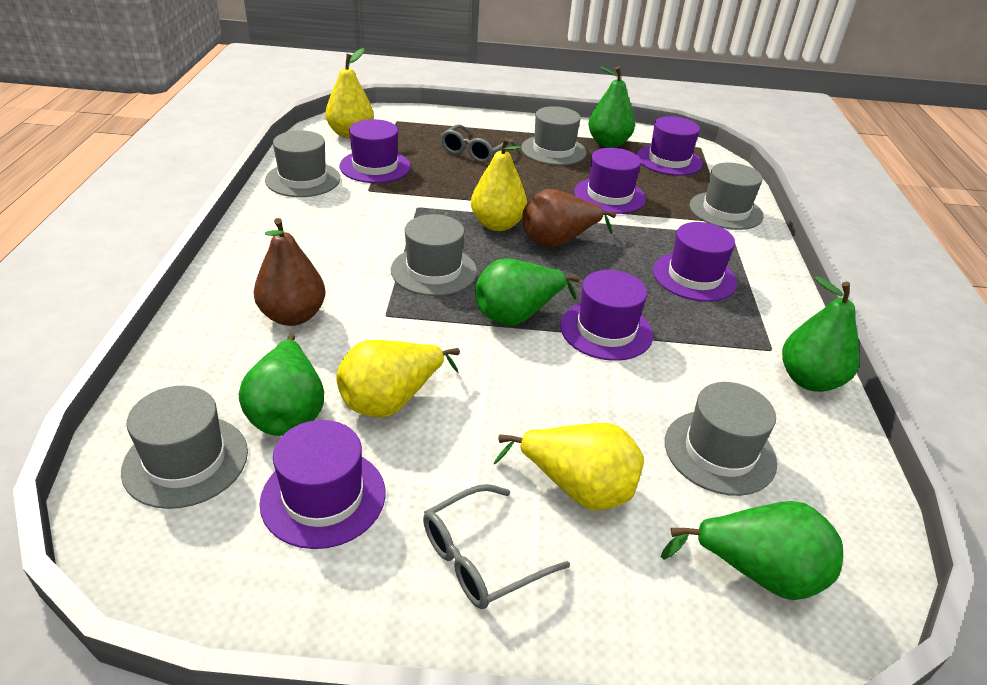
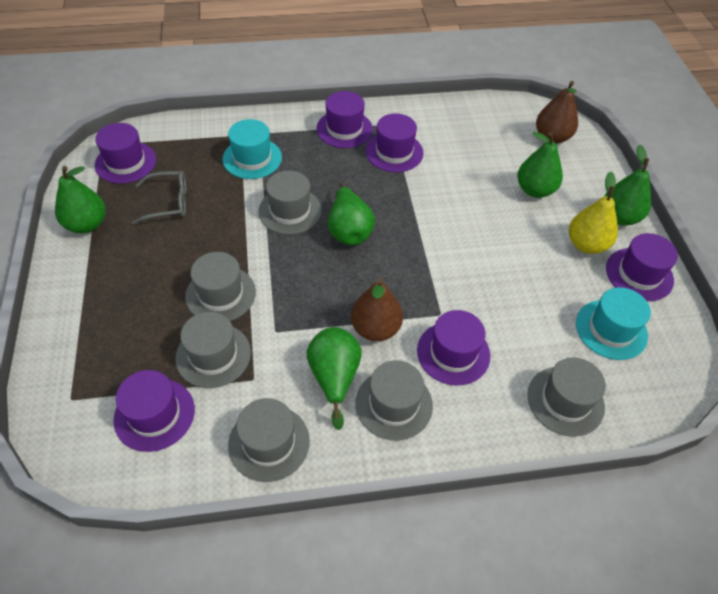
grey glasses: 2 -> 1
turquoise hat: 0 -> 2
yellow pear: 4 -> 1

